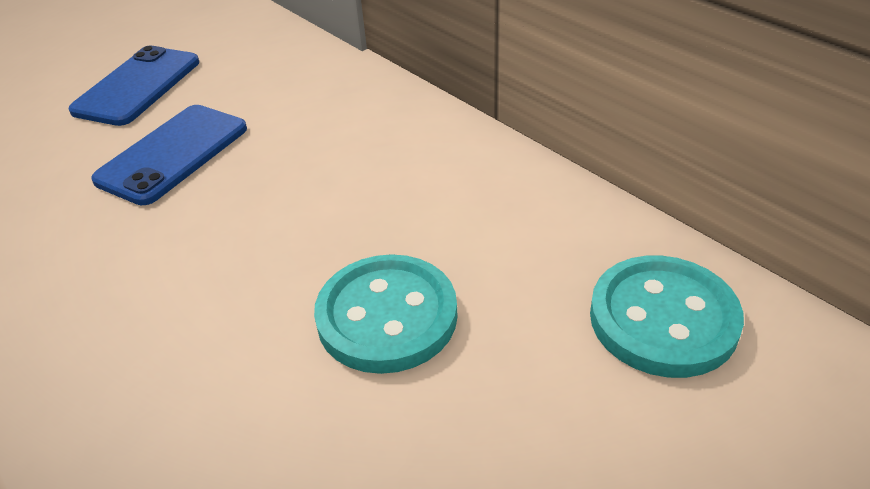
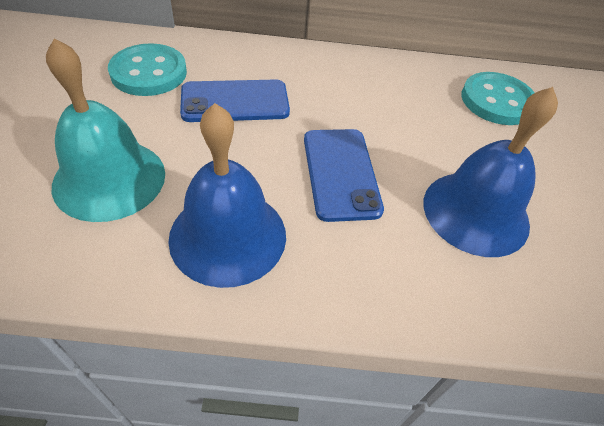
blue bell: 0 -> 2
turquoise bell: 0 -> 1

